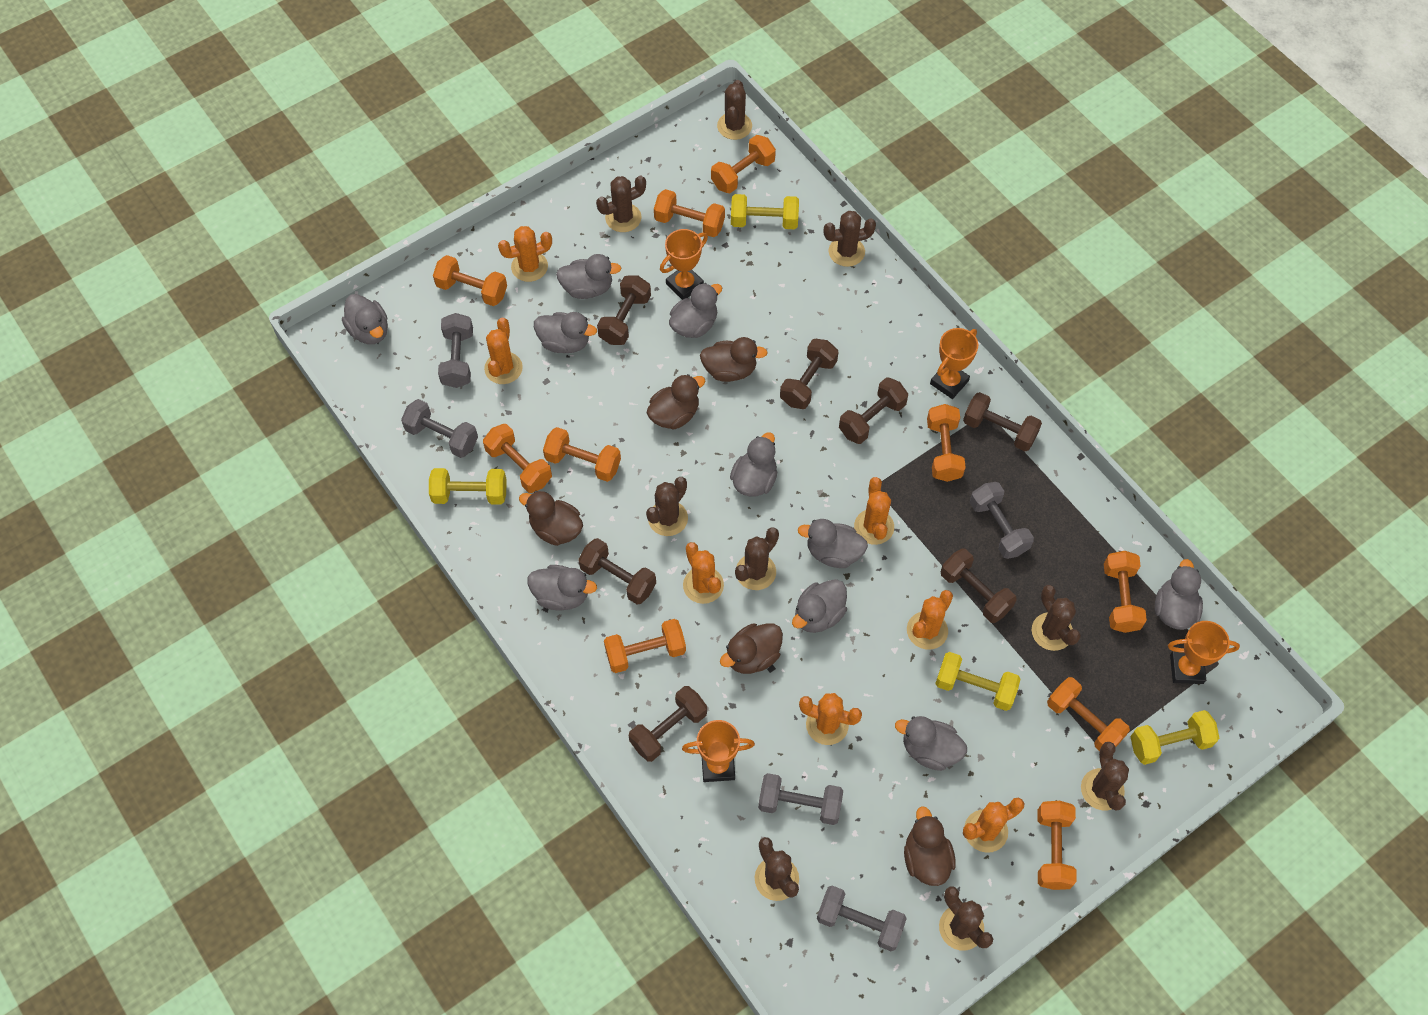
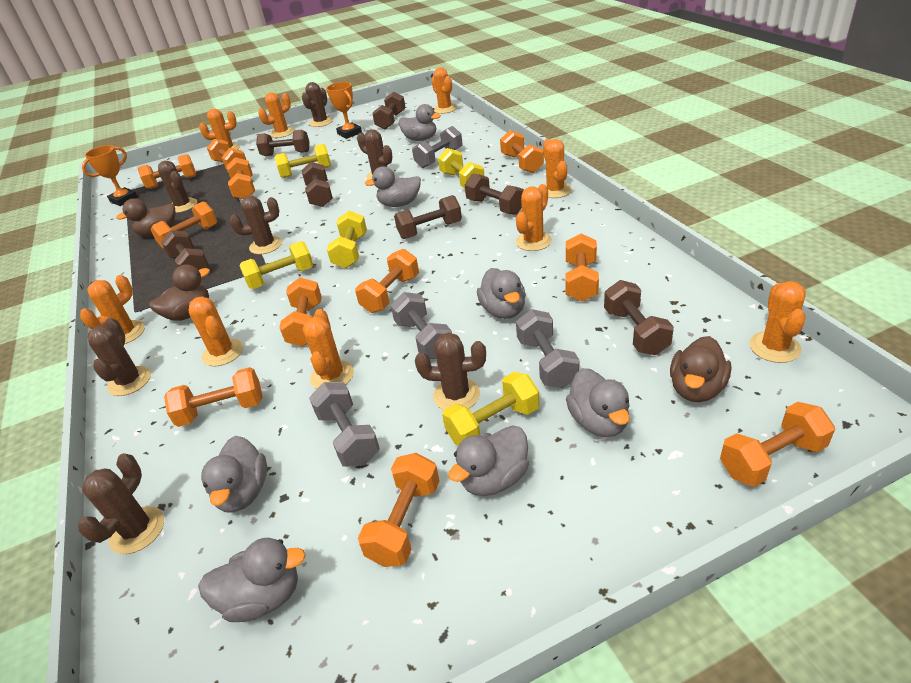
brown cactus: 9 -> 7
brown duck: 5 -> 3
grey duck: 10 -> 7
grey dumbbell: 5 -> 4
orange cactus: 7 -> 9
orange dumbbell: 10 -> 11
orange trophy: 4 -> 2
yellow dumbbell: 4 -> 5

